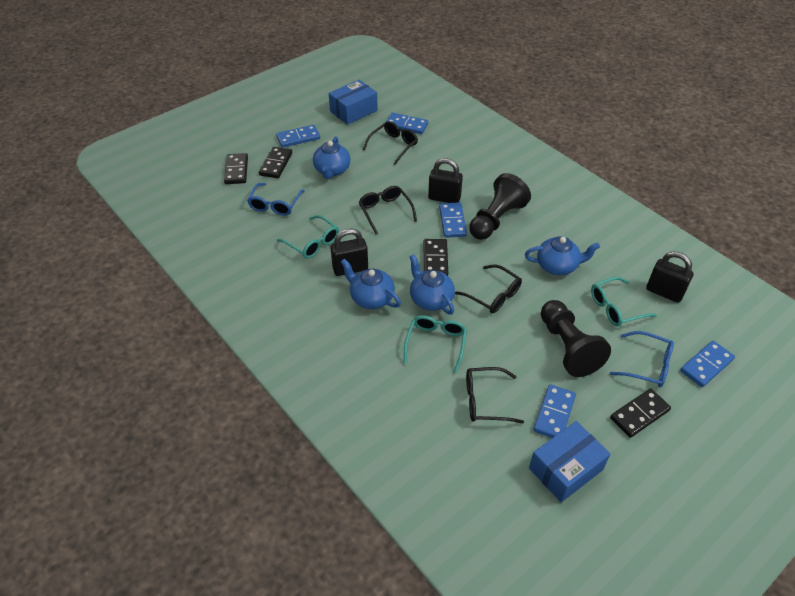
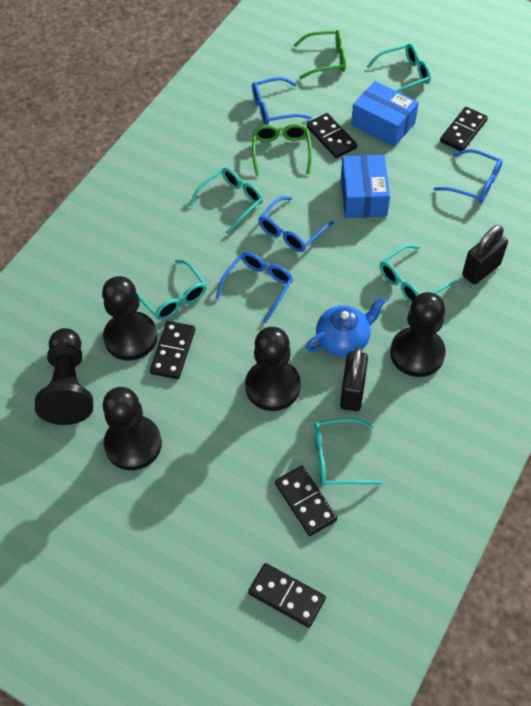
black domino: 4 -> 5
black glasses: 4 -> 0
black padlock: 3 -> 2
black pawn: 2 -> 5
blue domino: 5 -> 0
blue glasses: 2 -> 4
blue teapot: 4 -> 1
green glasses: 0 -> 2
turquoise glasses: 3 -> 5

